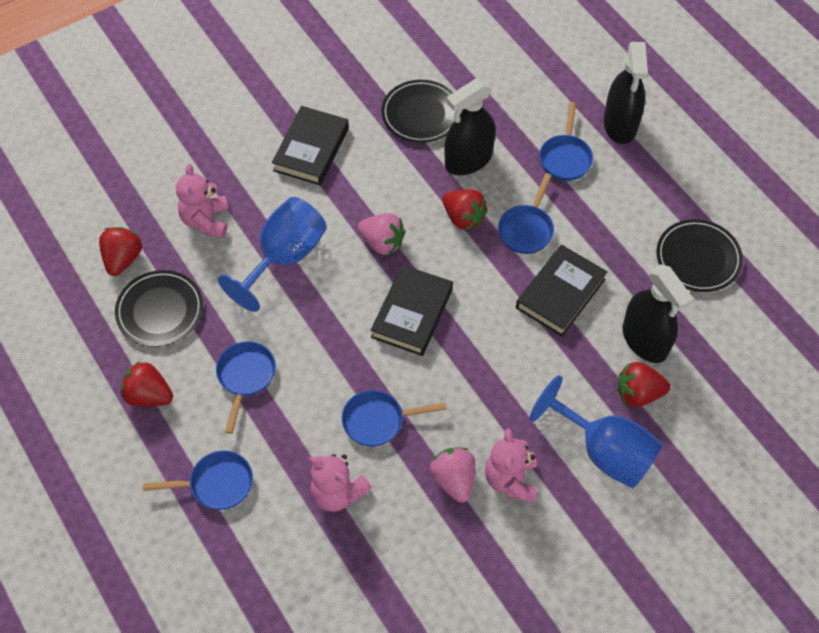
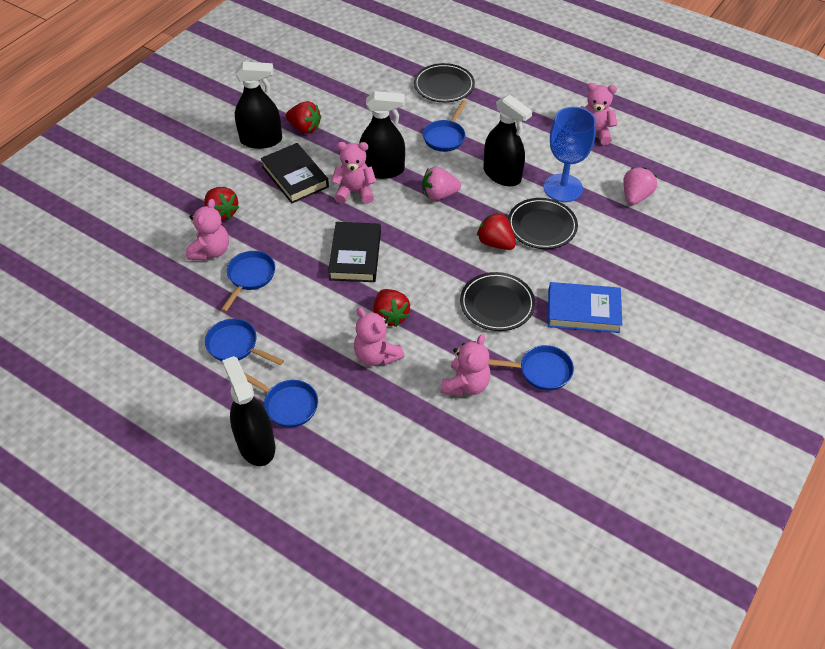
black book: 3 -> 2
black spray bottle: 3 -> 4
blue book: 0 -> 1
blue goblet: 2 -> 1
pink teddy bear: 3 -> 5

